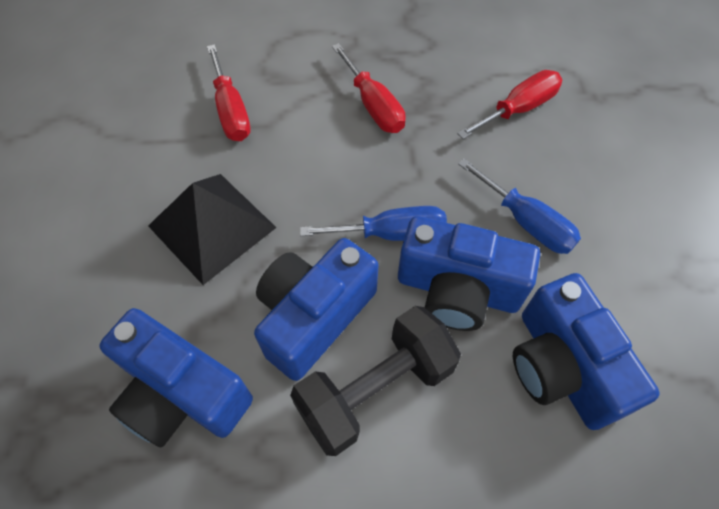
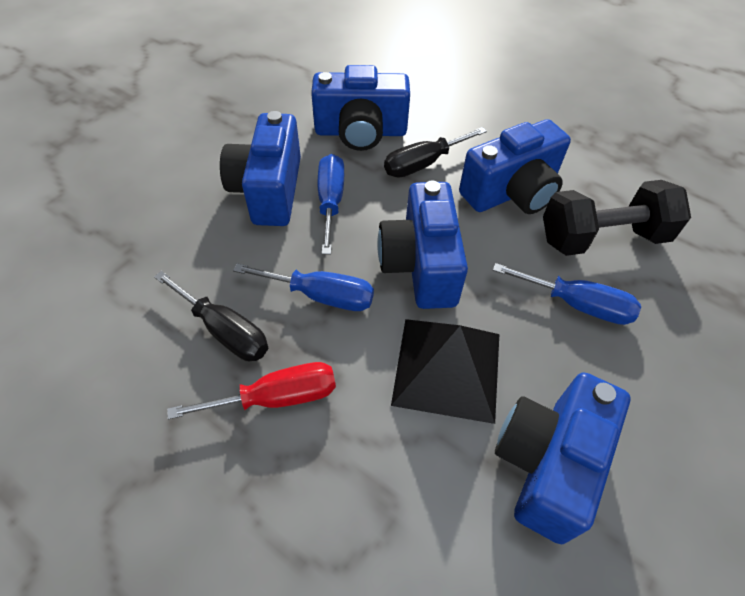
black screwdriver: 0 -> 2
blue camera: 4 -> 5
blue screwdriver: 2 -> 3
red screwdriver: 3 -> 1

